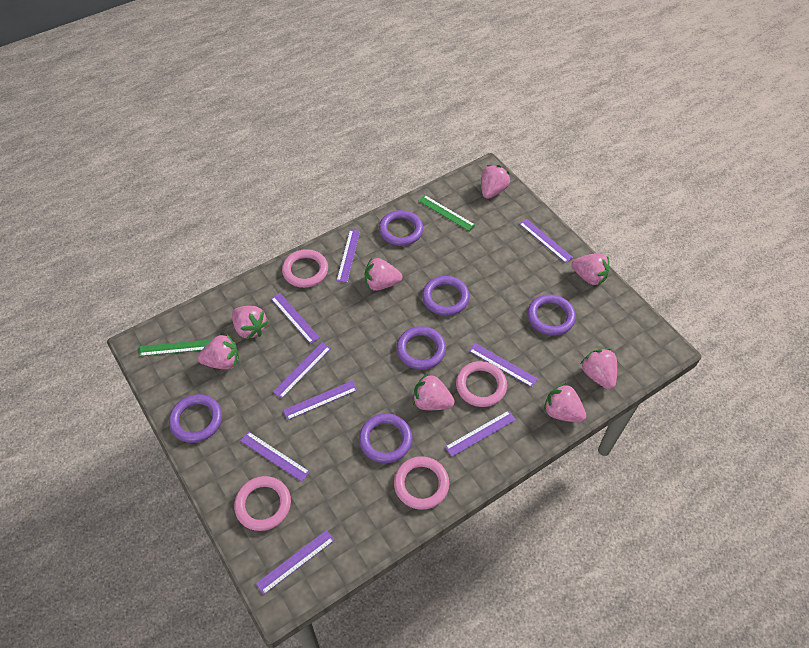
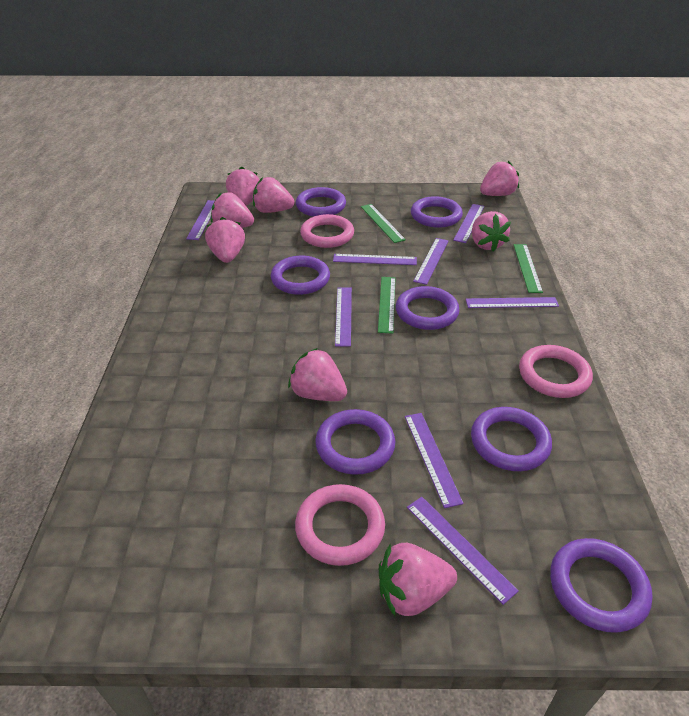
green ruler: 2 -> 3
pink ring: 4 -> 3
purple ring: 6 -> 7
purple ruler: 9 -> 8

